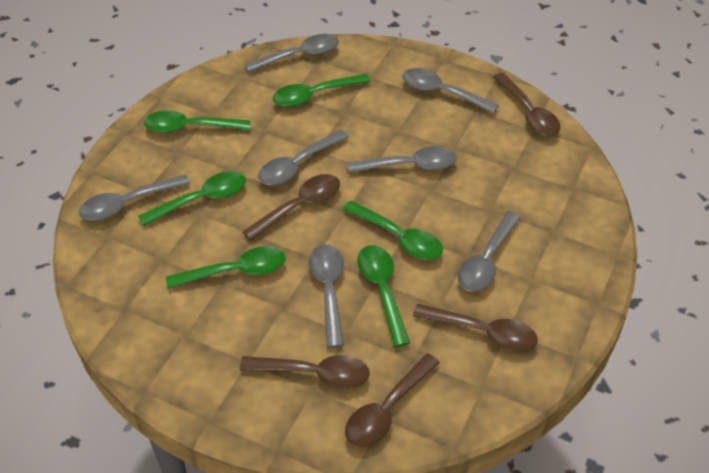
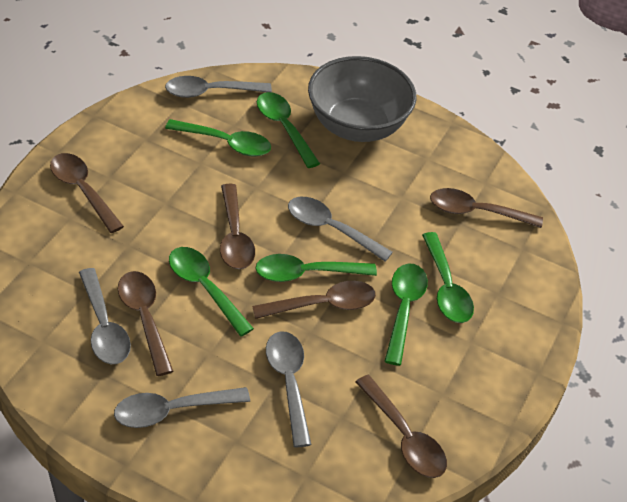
brown spoon: 5 -> 6
grey bowl: 0 -> 1
grey spoon: 7 -> 5

